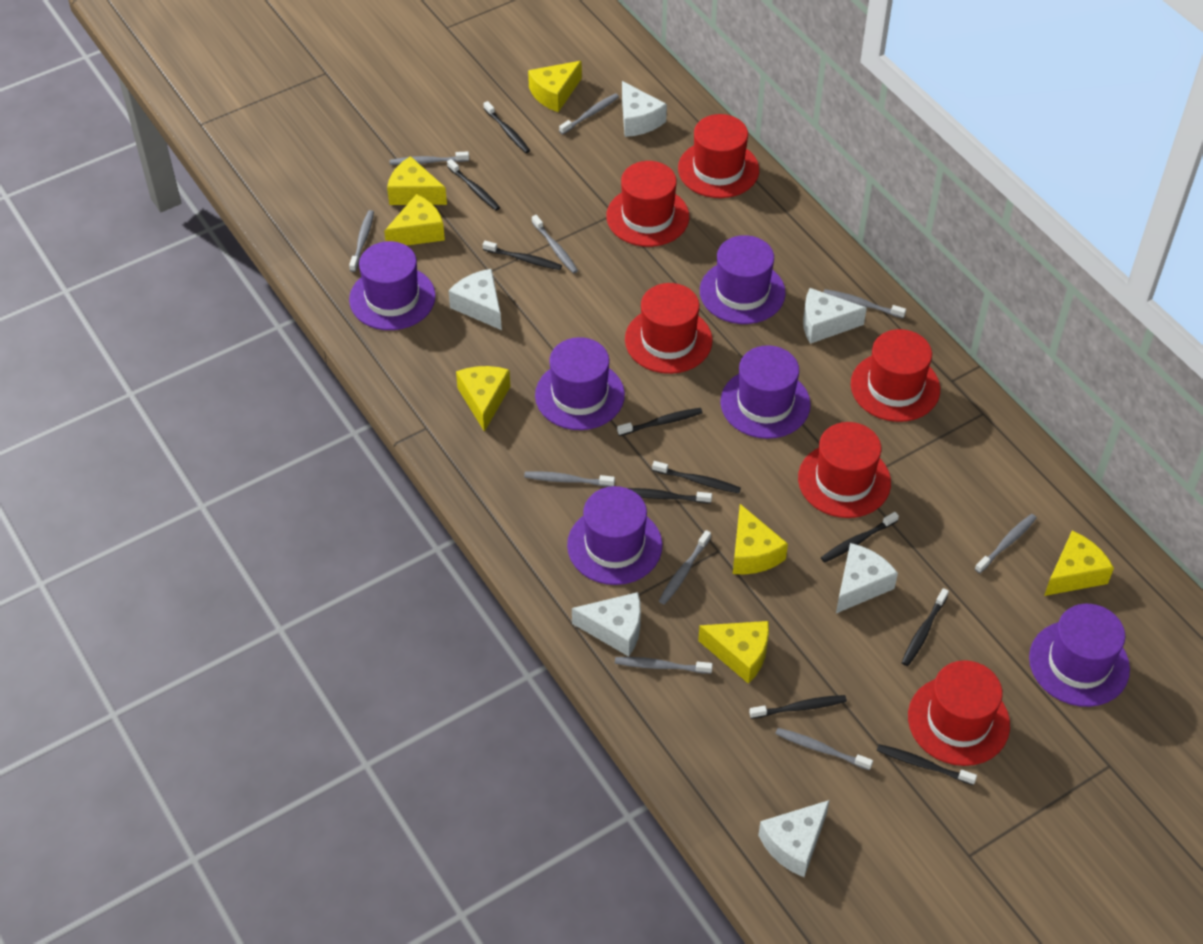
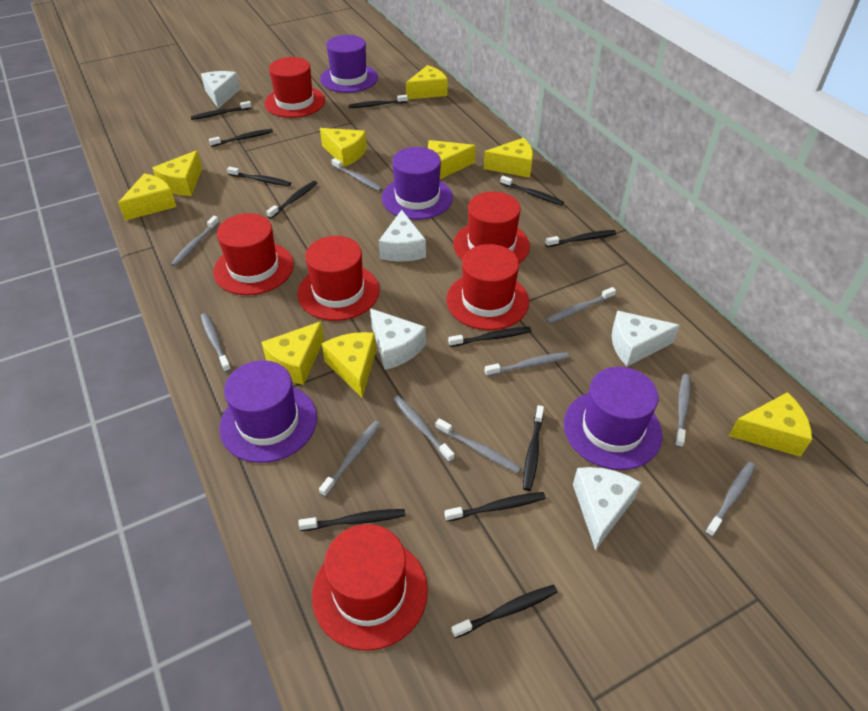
black toothbrush: 10 -> 12
purple hat: 6 -> 4
white cheese: 6 -> 5
yellow cheese: 7 -> 9

